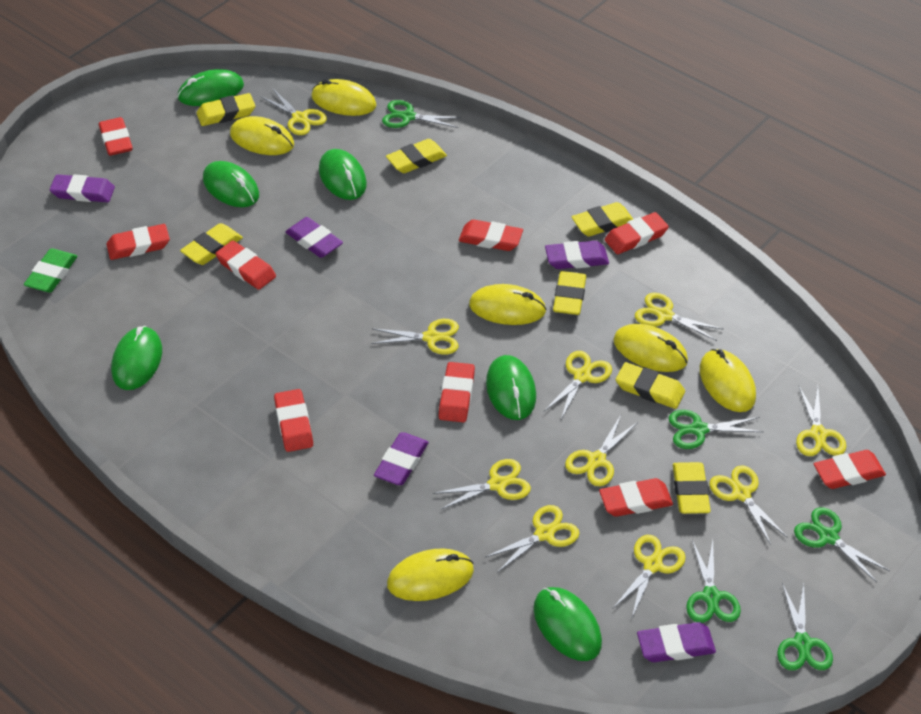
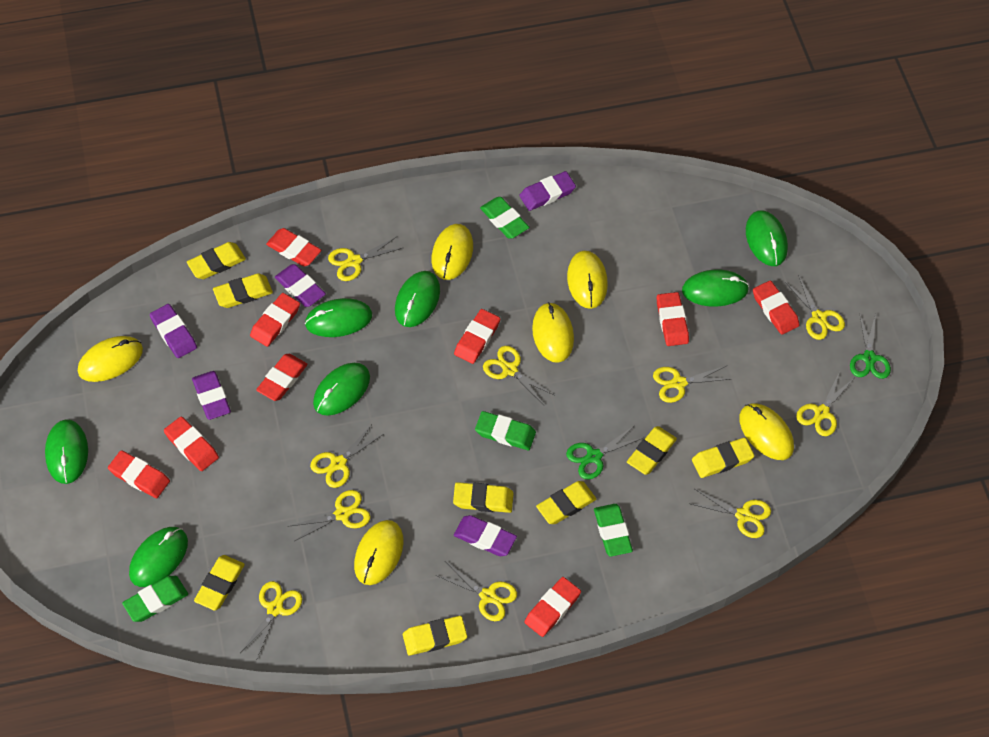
green eraser: 1 -> 4
green mouse: 6 -> 7
green scissors: 5 -> 2
yellow eraser: 7 -> 8

